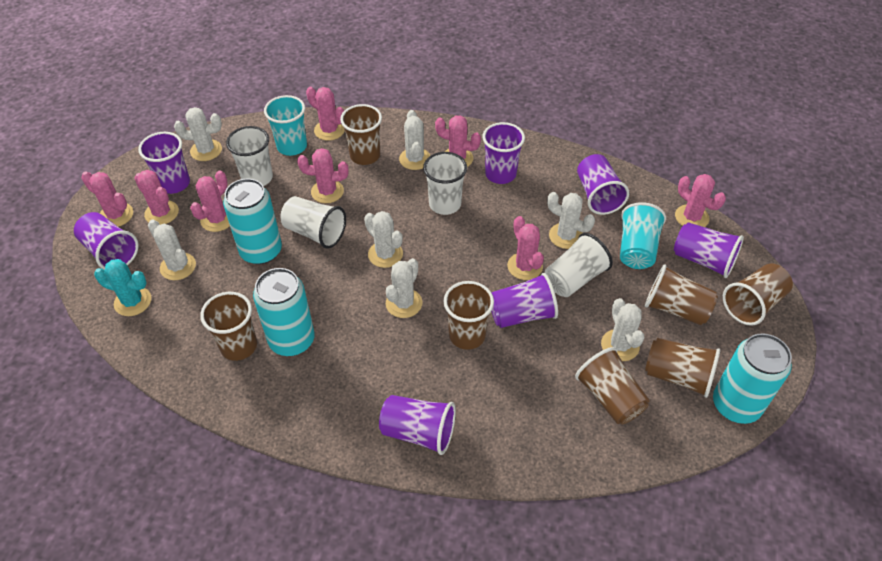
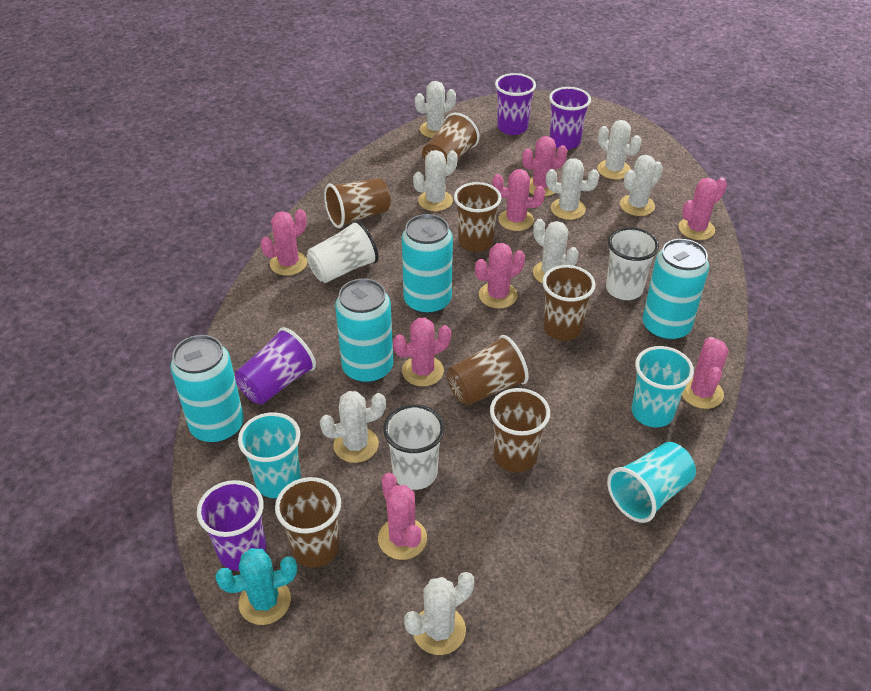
purple cup: 7 -> 4
turquoise can: 3 -> 4
turquoise cup: 2 -> 3
white cactus: 7 -> 8
white cup: 4 -> 3

